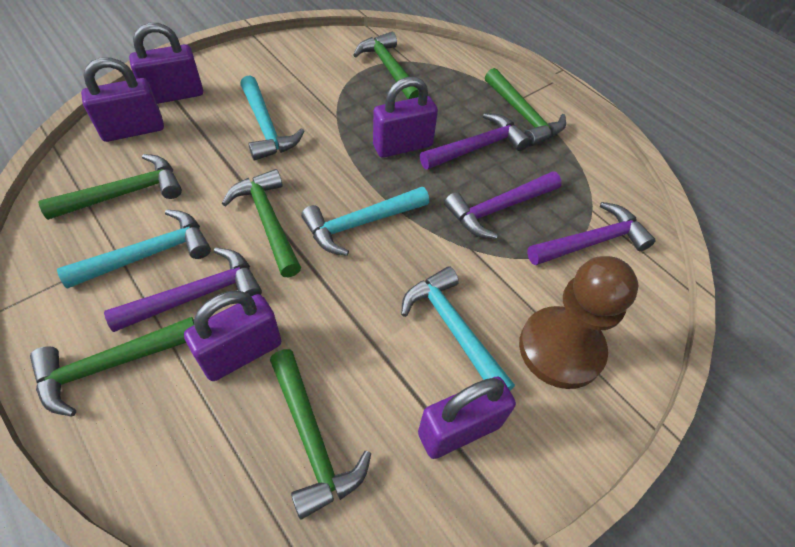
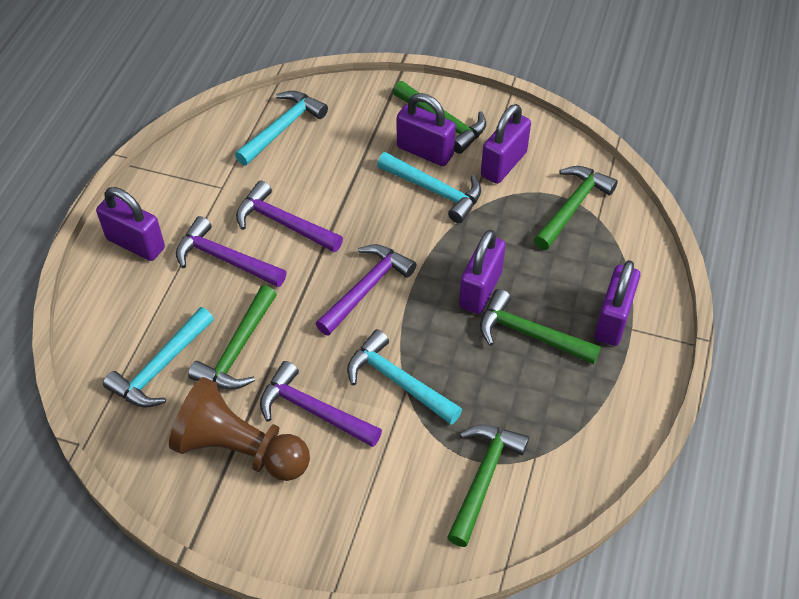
green hammer: 6 -> 5

